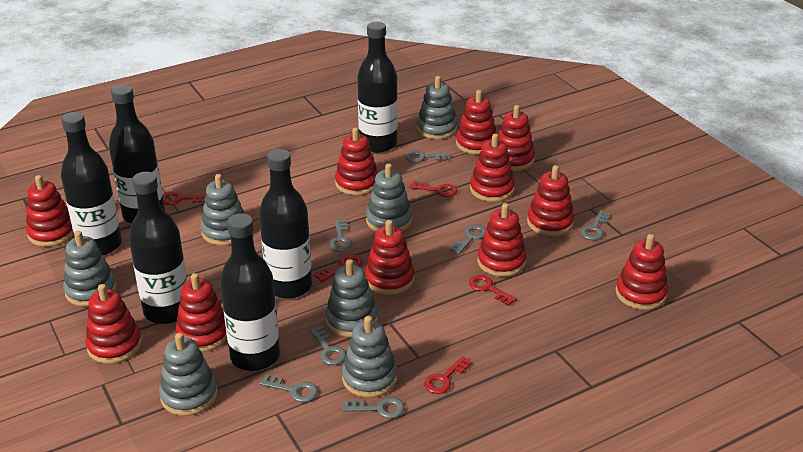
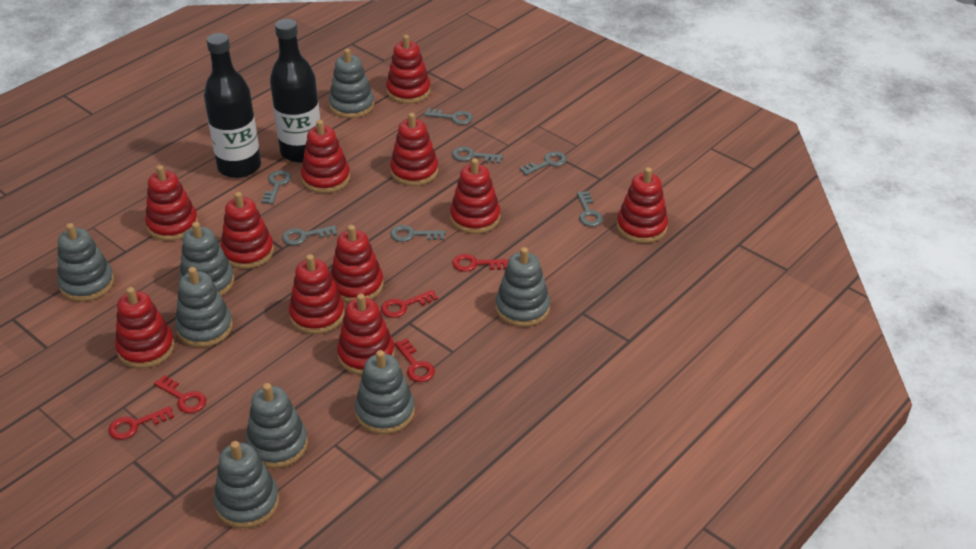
black bottle: 6 -> 2
grey stacking toy: 7 -> 8

